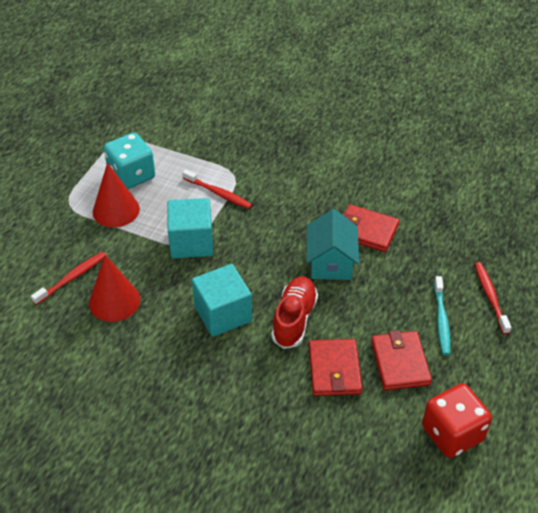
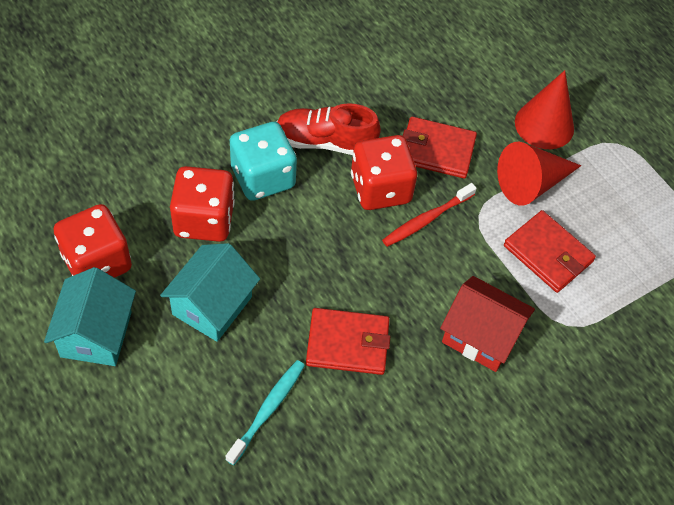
red dice: 1 -> 3
red house: 0 -> 1
red toothbrush: 3 -> 1
turquoise cube: 2 -> 0
turquoise house: 1 -> 2

